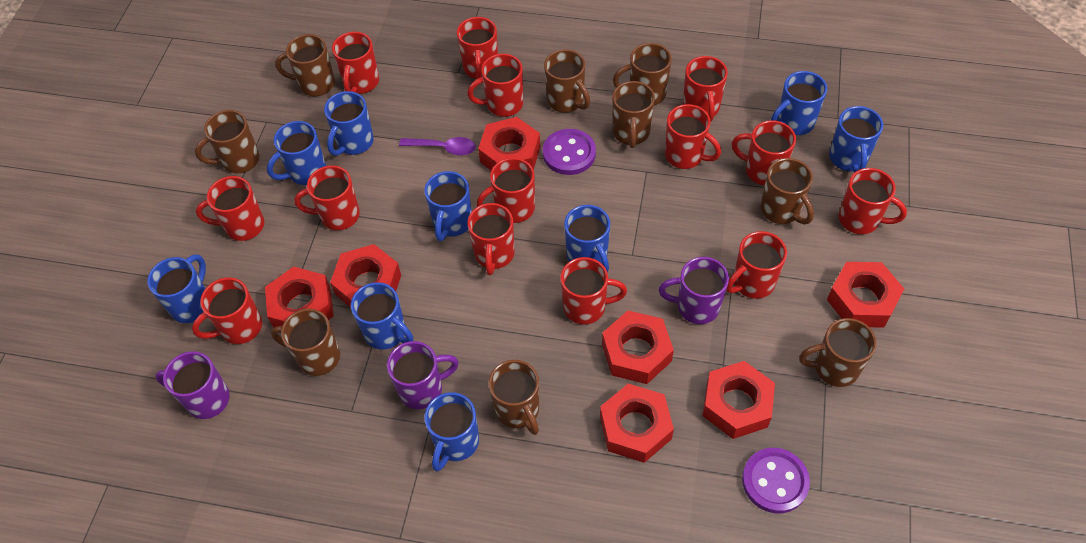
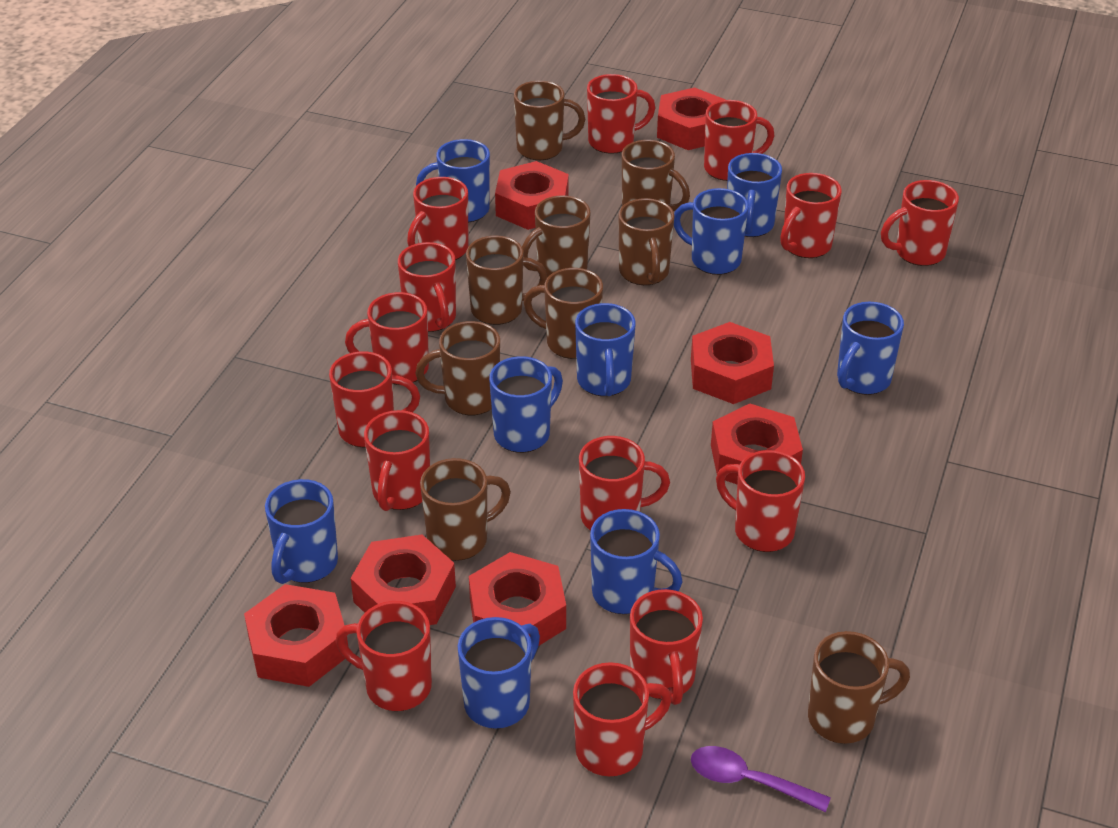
purple button: 2 -> 0
purple mug: 3 -> 0

